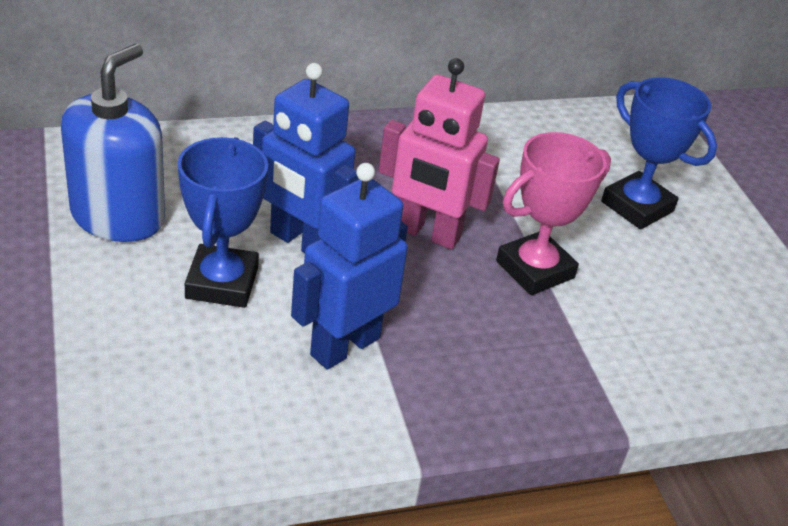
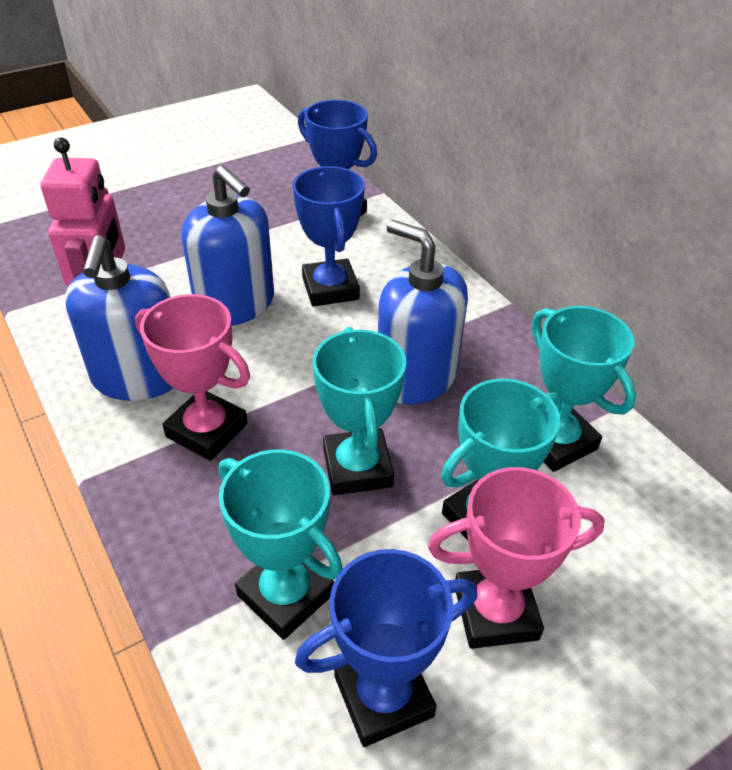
blue robot: 2 -> 0
blue soap dispenser: 1 -> 3
blue trophy: 2 -> 3
pink trophy: 1 -> 2
turquoise trophy: 0 -> 4

